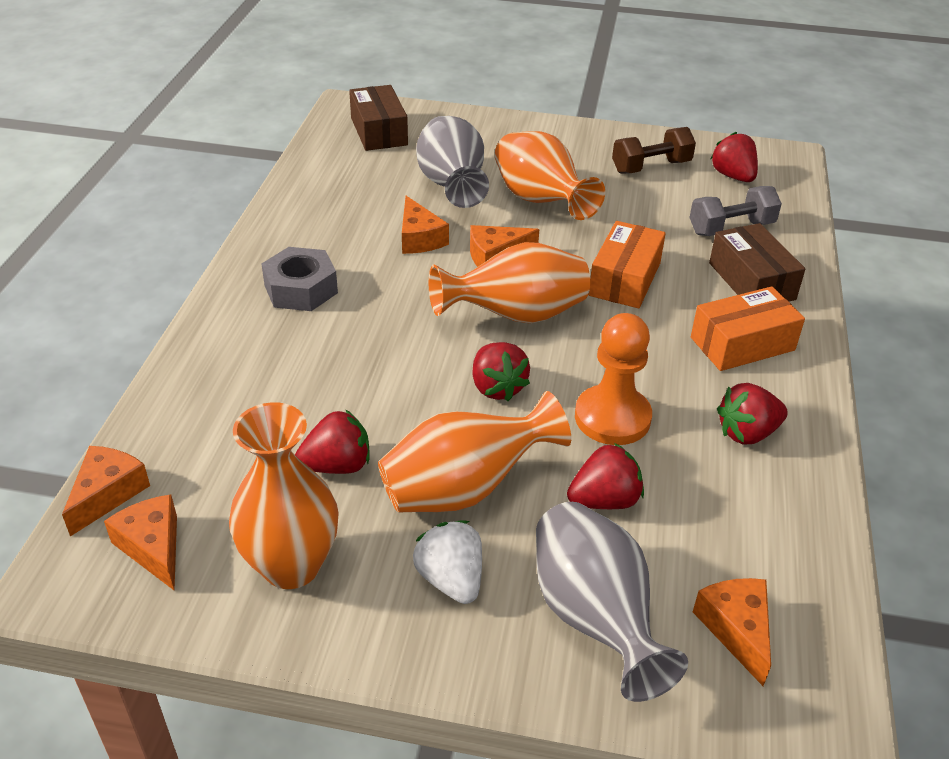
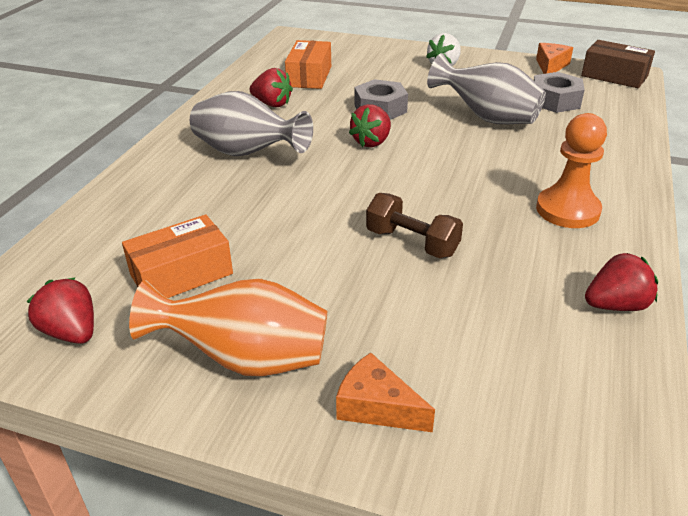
brown box: 2 -> 1
grey dumbbell: 1 -> 0
grey nut: 1 -> 2
orange cheese: 5 -> 2
orange vase: 4 -> 1
red strawberry: 5 -> 4

